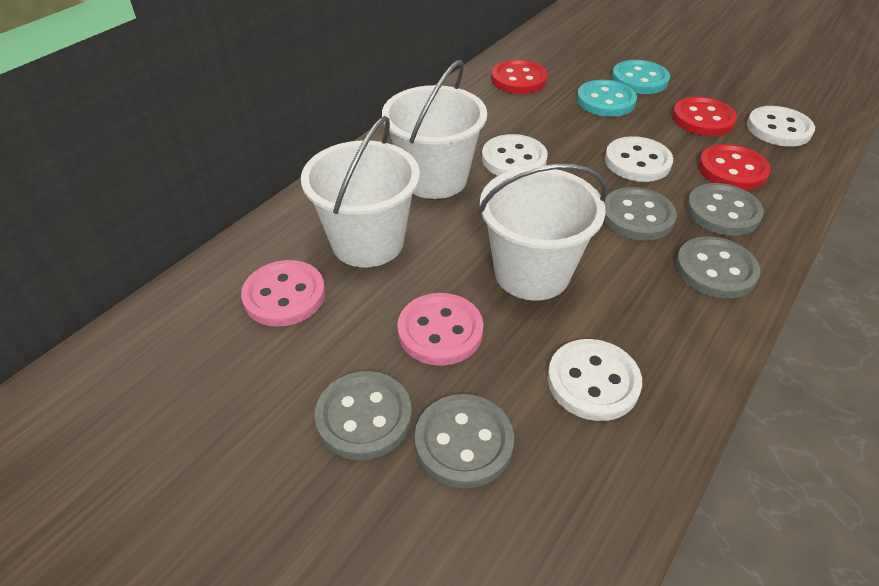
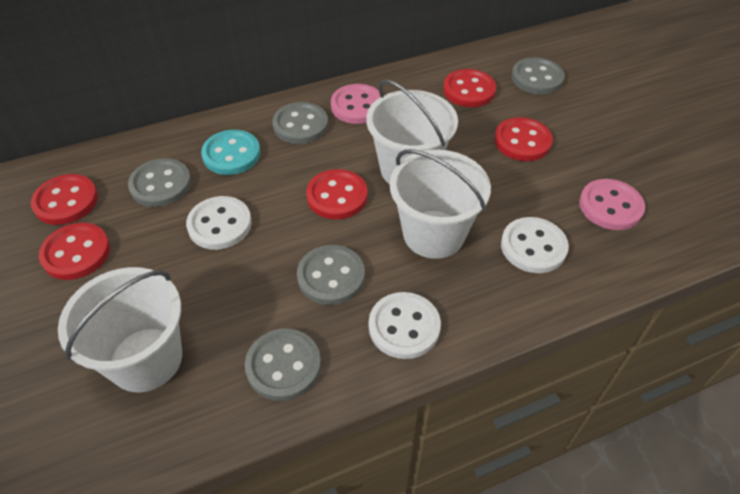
red button: 3 -> 5
turquoise button: 2 -> 1
white button: 4 -> 3

